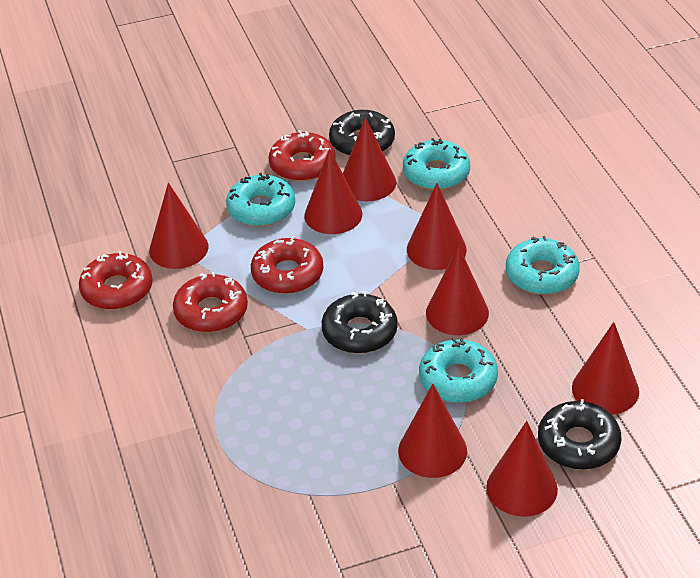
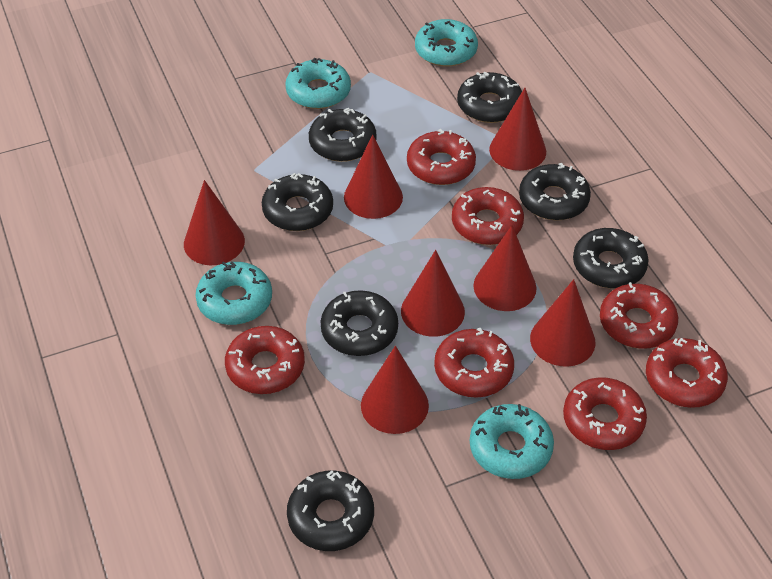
black donut: 3 -> 7
red cone: 8 -> 7
red donut: 4 -> 7

